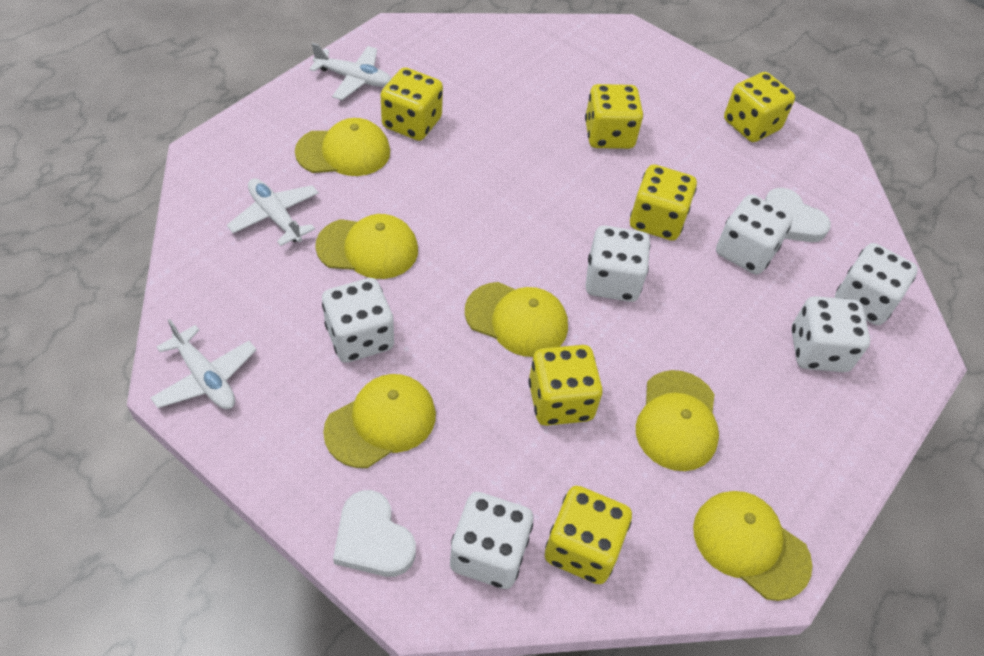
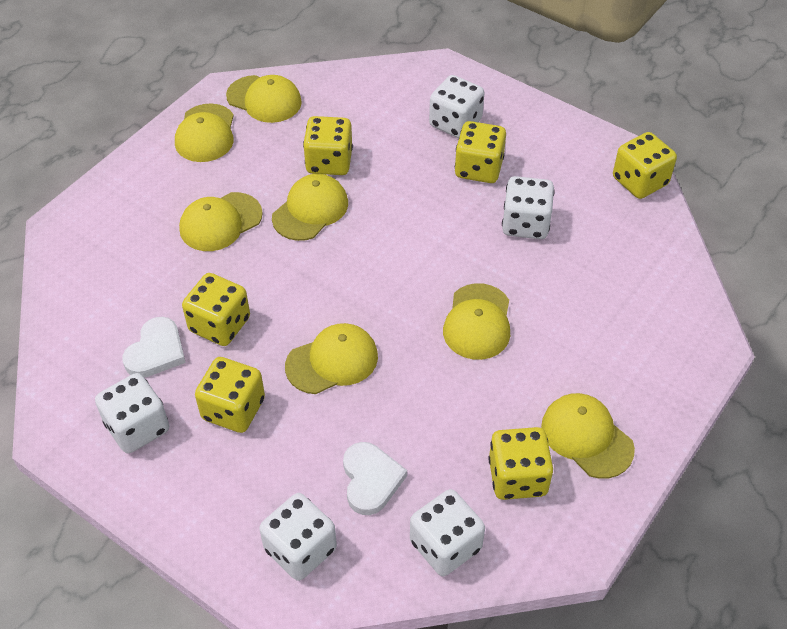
white dice: 6 -> 5
white plane: 3 -> 0
yellow cap: 6 -> 7

